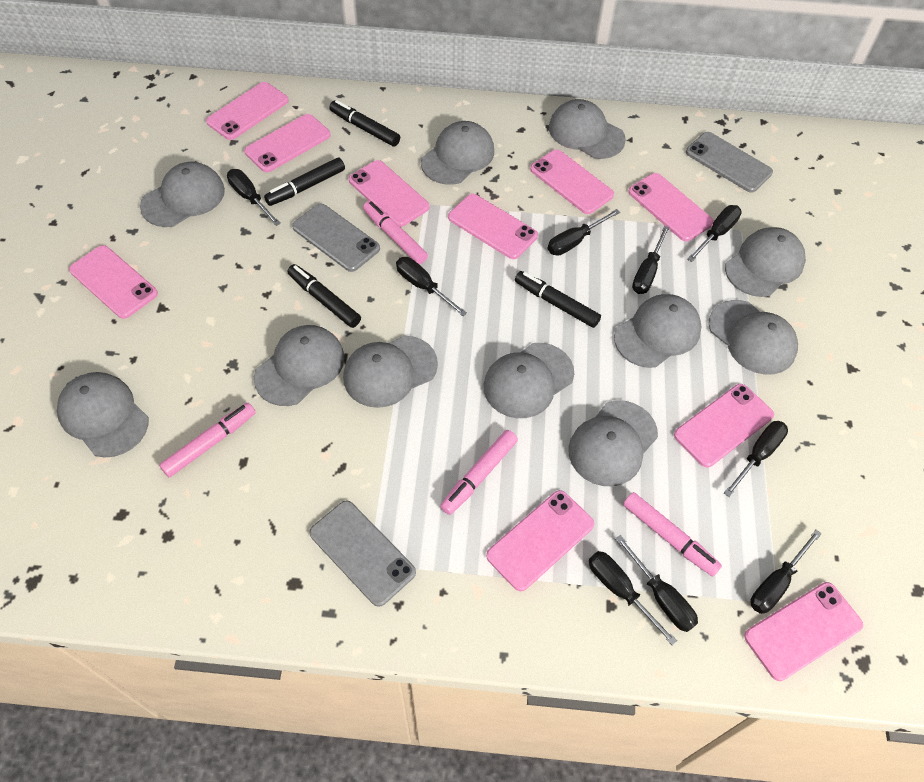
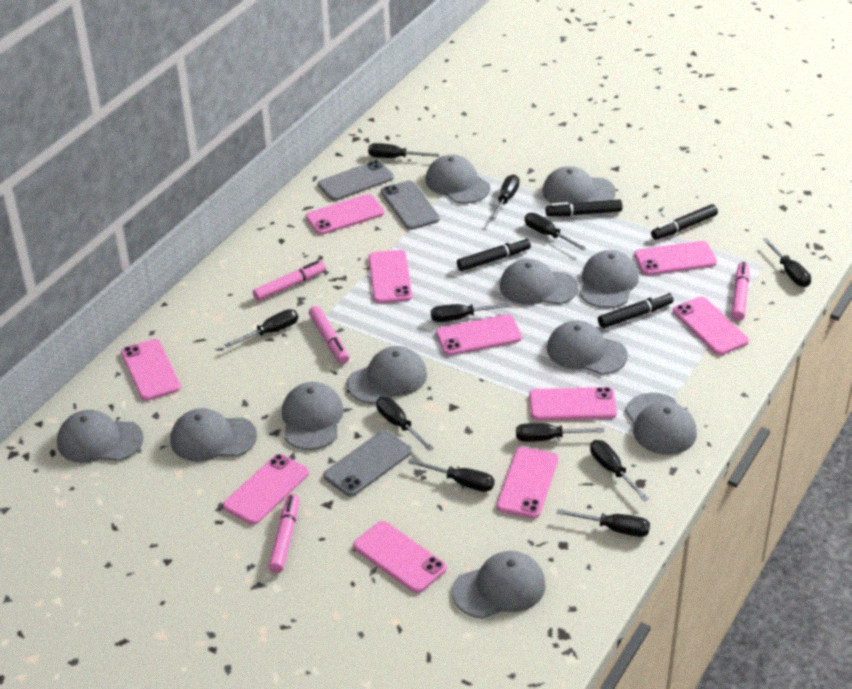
black screwdriver: 9 -> 11

